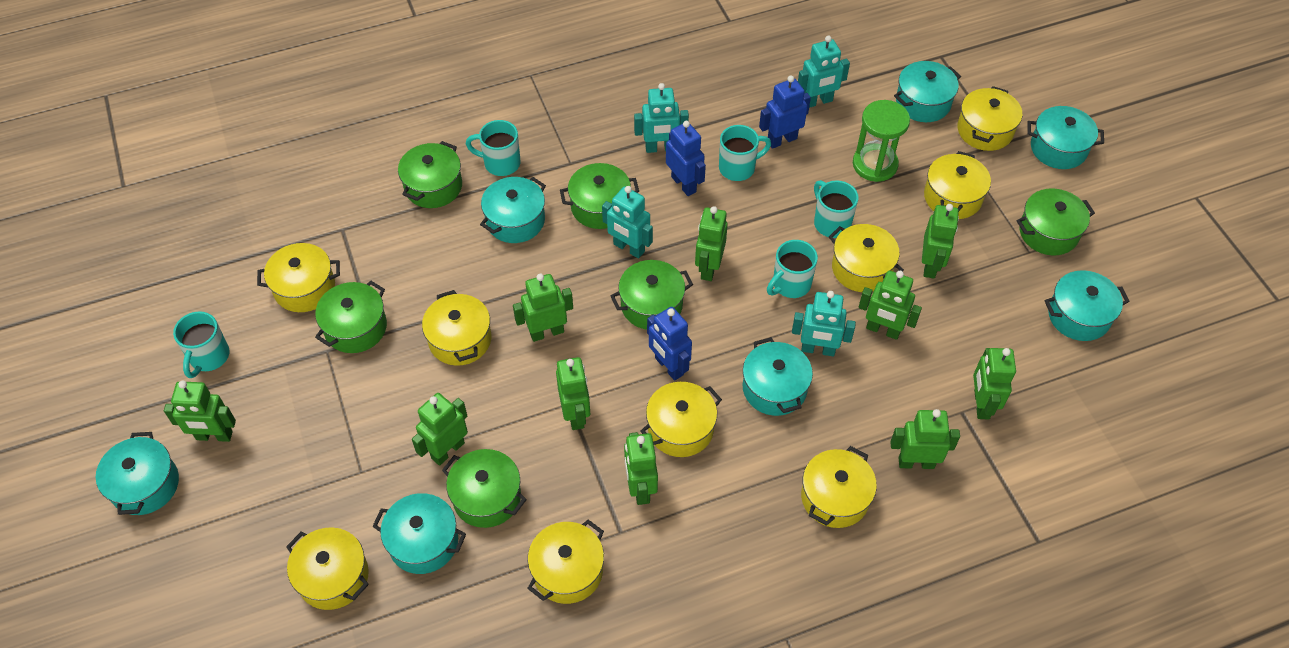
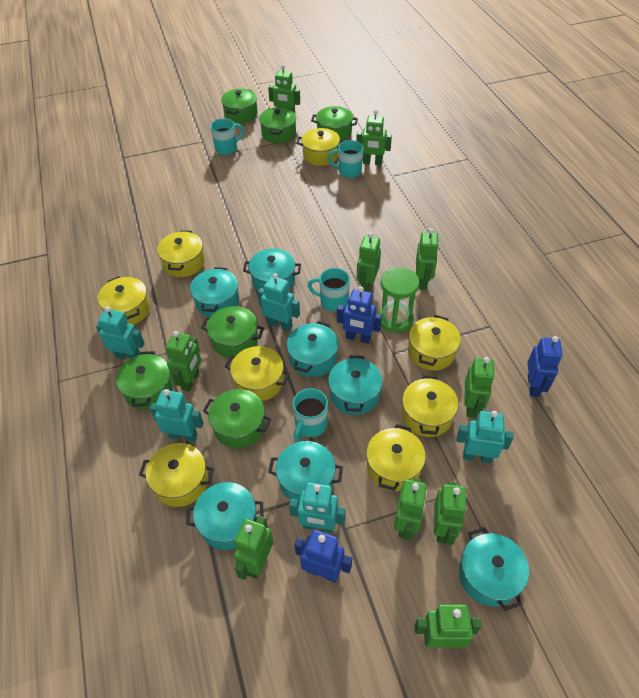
turquoise mug: 5 -> 4
turquoise robot: 4 -> 5
yellow pot: 9 -> 8

